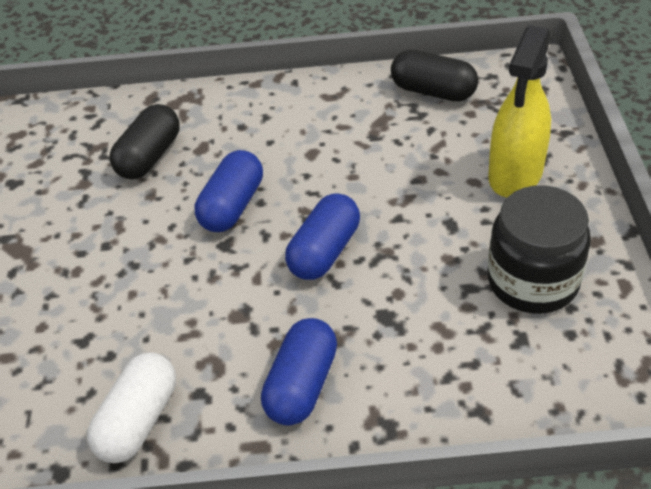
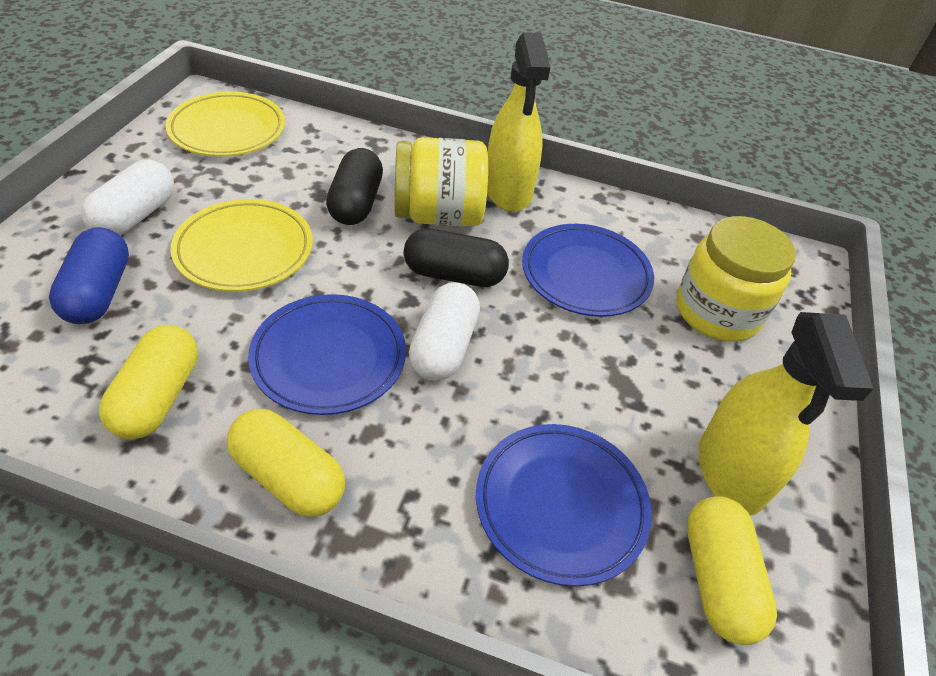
black jar: 1 -> 0
blue capsule: 3 -> 1
blue plate: 0 -> 3
white capsule: 1 -> 2
yellow capsule: 0 -> 3
yellow jar: 0 -> 2
yellow plate: 0 -> 2
yellow spray bottle: 1 -> 2

